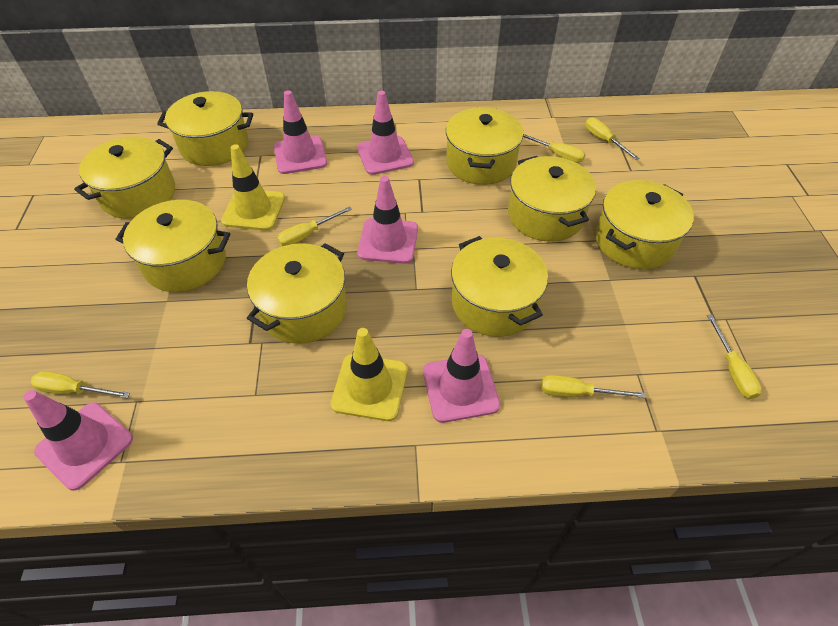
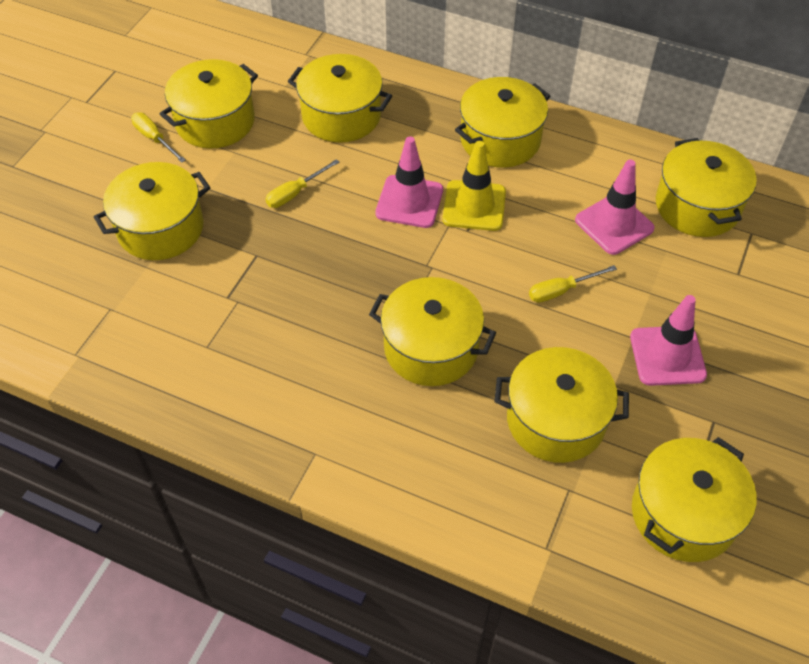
pink traffic cone: 5 -> 3
yellow screwdriver: 6 -> 3
yellow traffic cone: 2 -> 1

